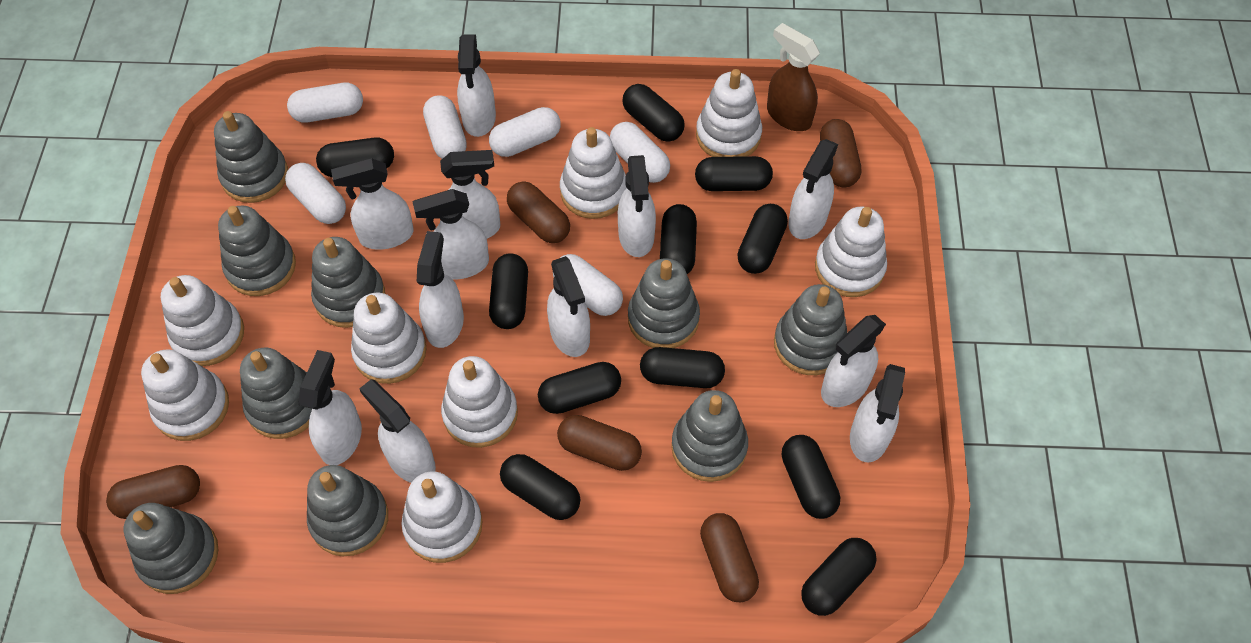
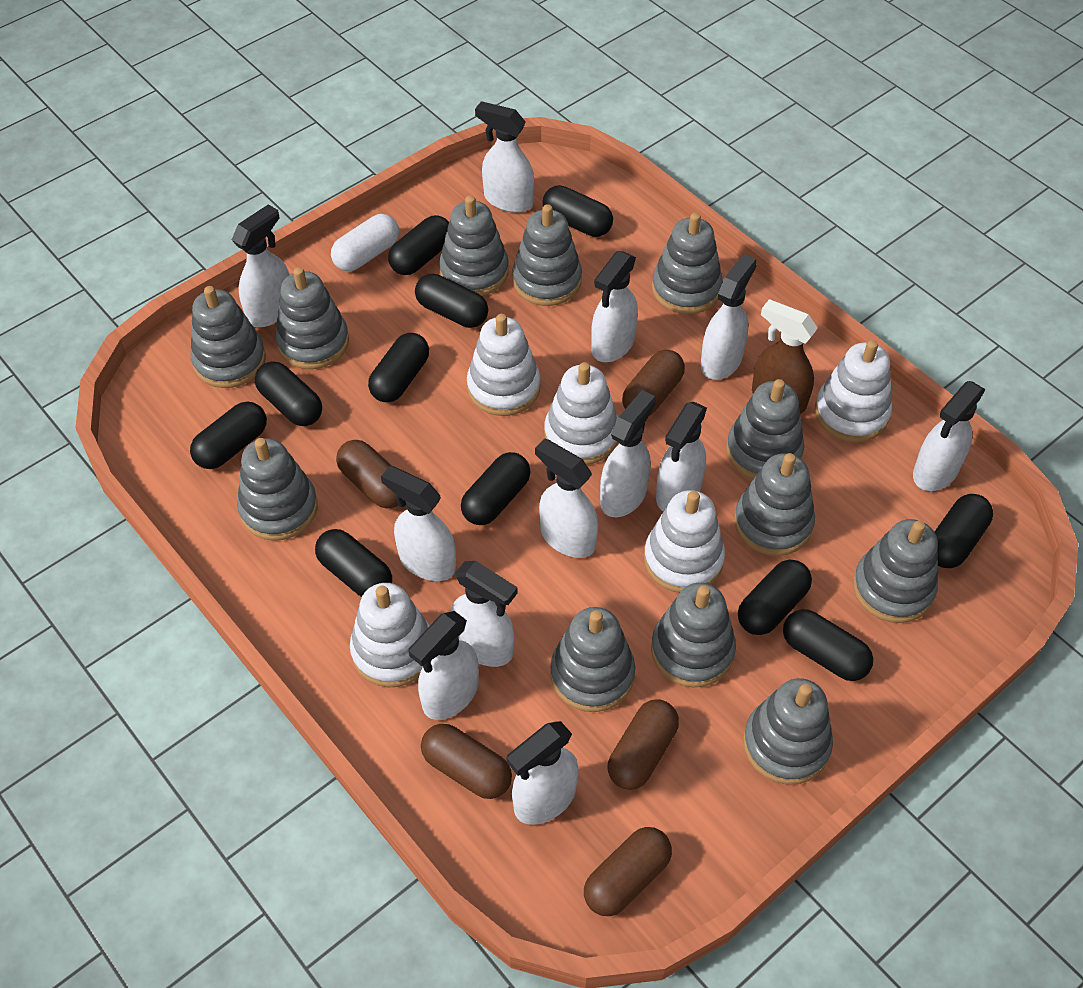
grey stacking toy: 9 -> 12
white capsule: 6 -> 1
white stacking toy: 8 -> 5

